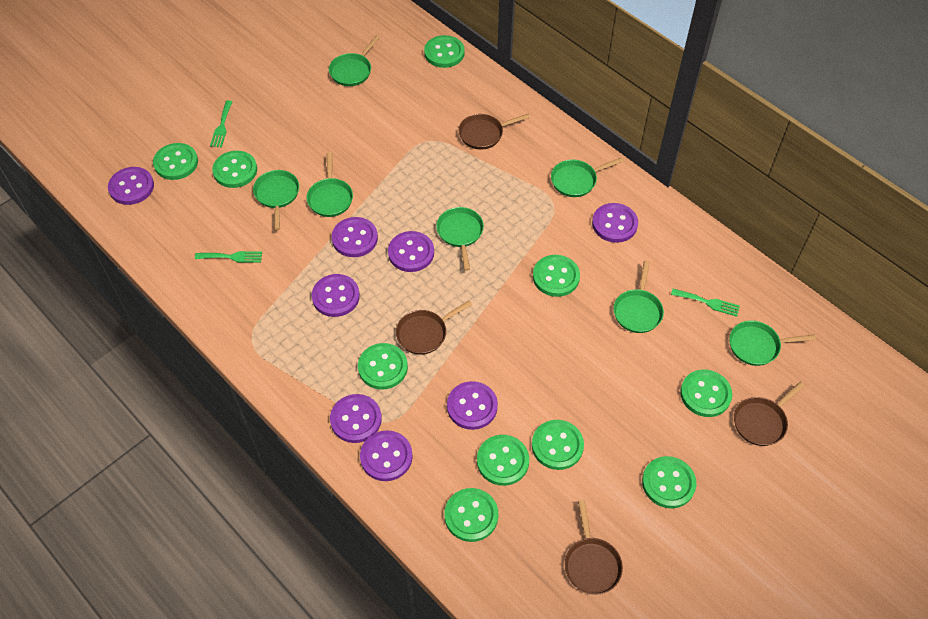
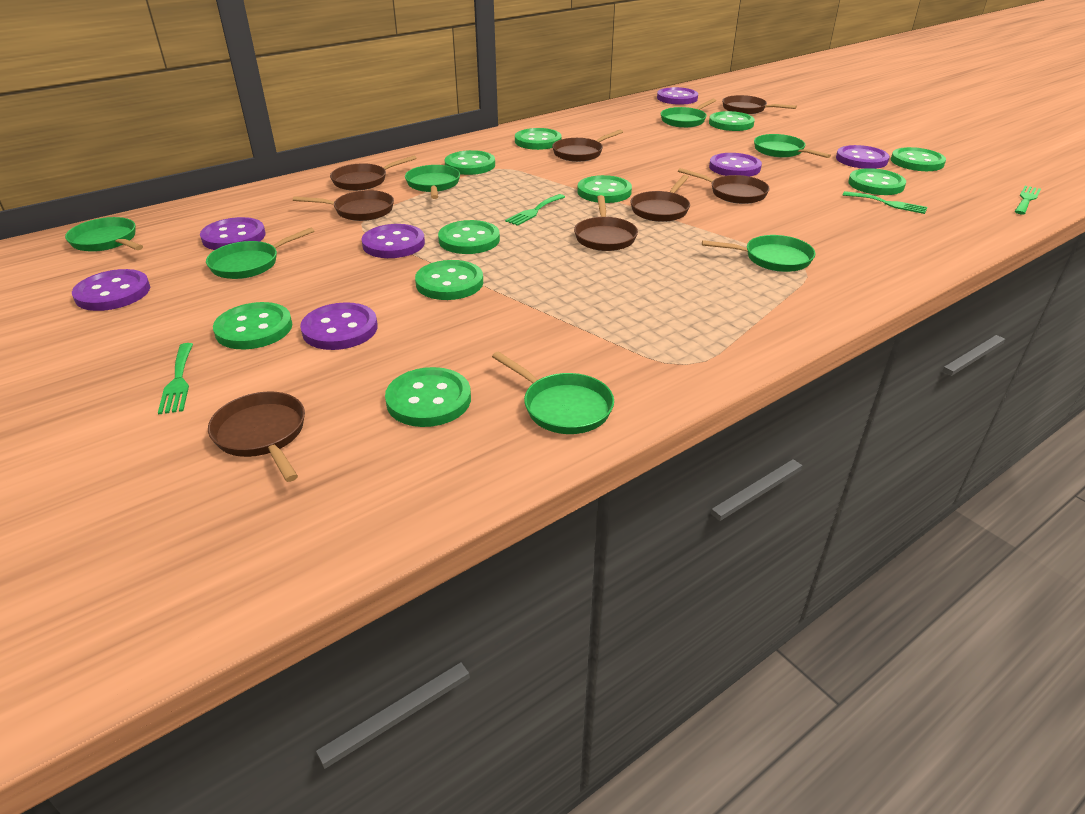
brown pan: 4 -> 8
green fork: 3 -> 4
purple button: 8 -> 7

